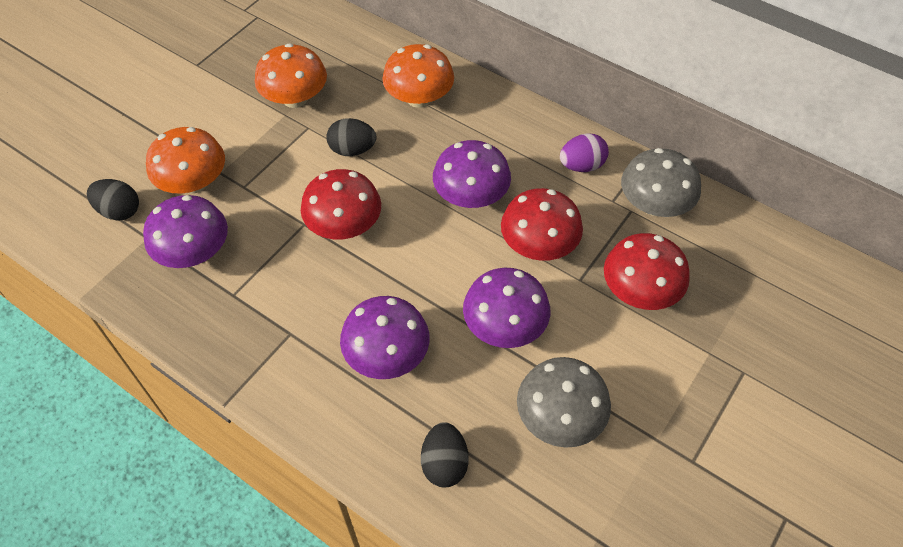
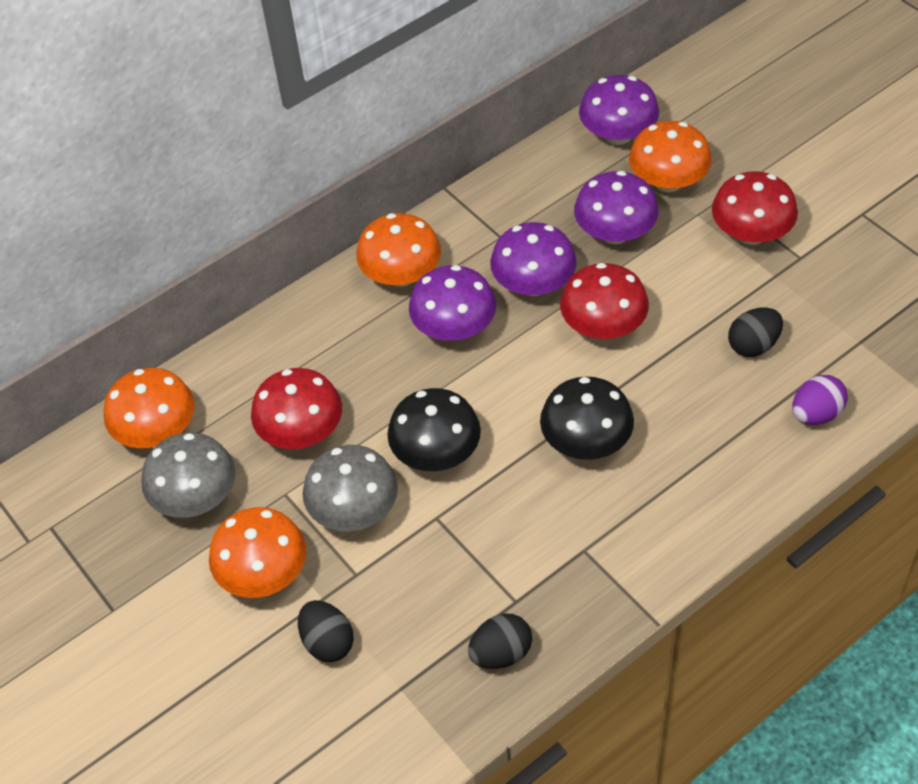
black mushroom: 0 -> 2
orange mushroom: 3 -> 4

